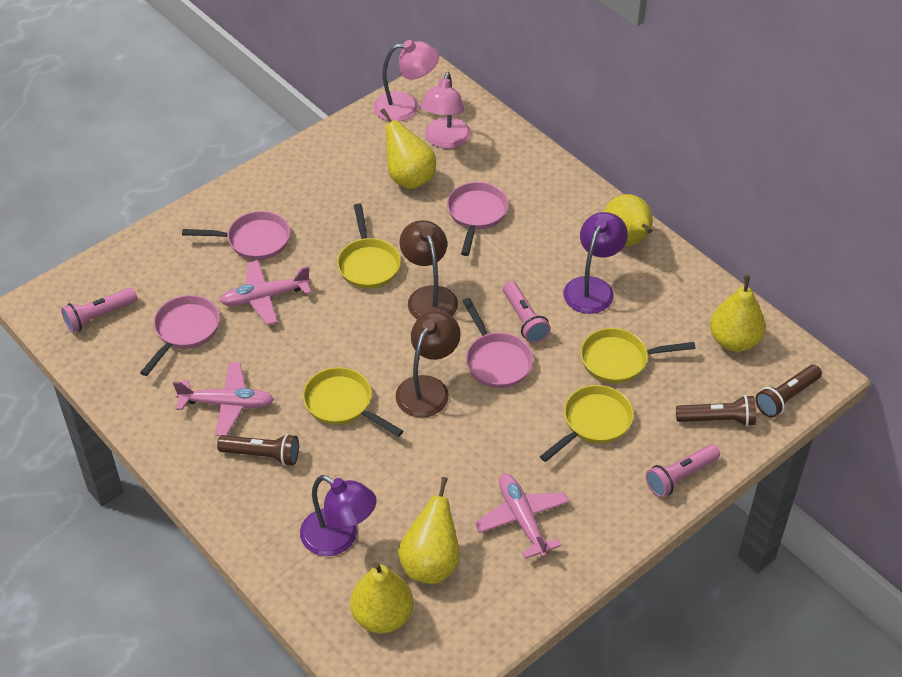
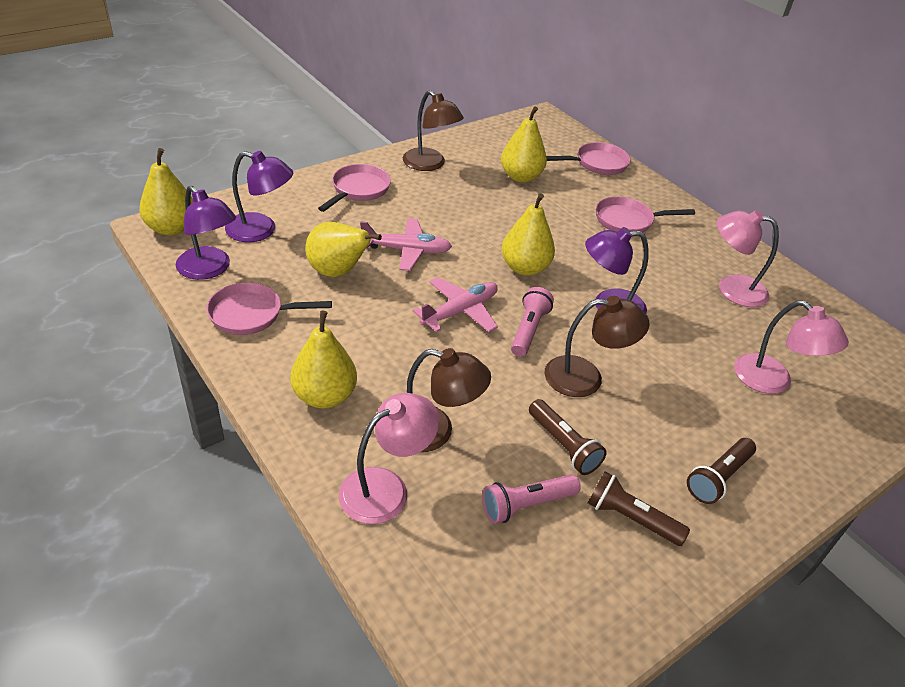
brown lamp: 2 -> 3
pink flashlight: 3 -> 2
pink lamp: 2 -> 3
pink plane: 3 -> 2
purple lamp: 2 -> 3
yellow pan: 4 -> 0

